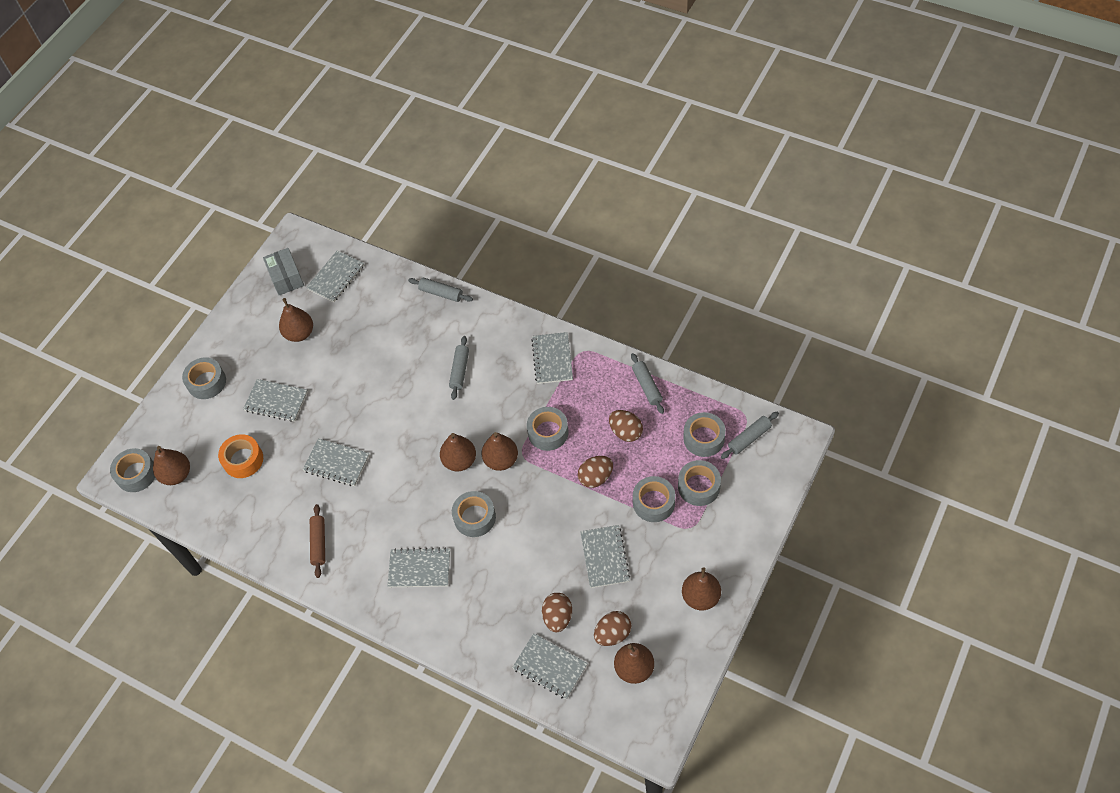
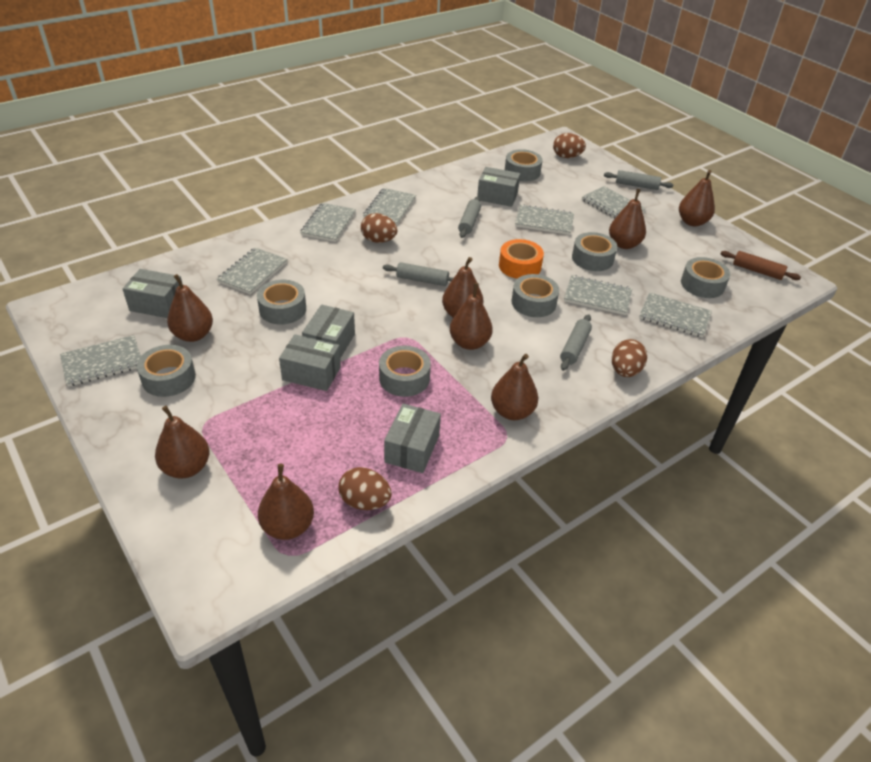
brown pear: 6 -> 8
grey box: 1 -> 5
grey notebook: 7 -> 8

